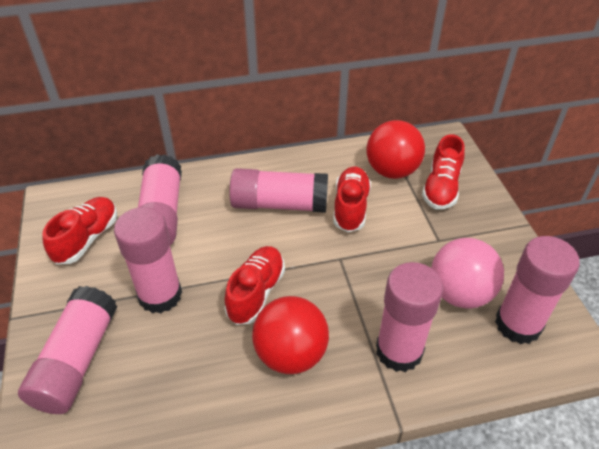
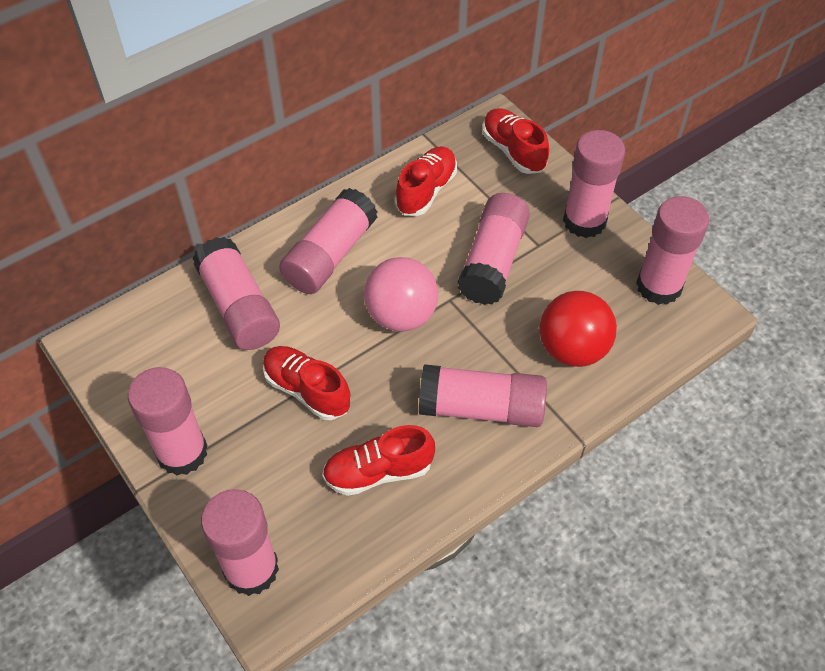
pink glue stick: 6 -> 8
red ball: 2 -> 1

